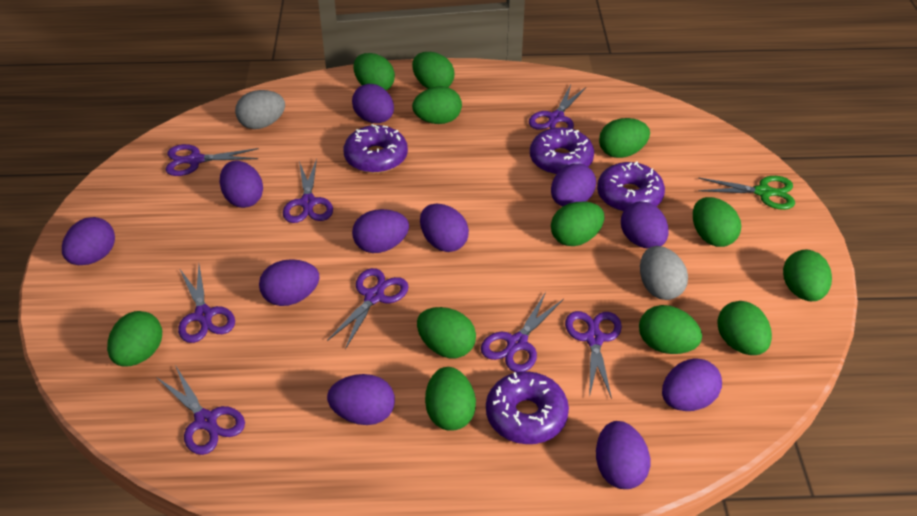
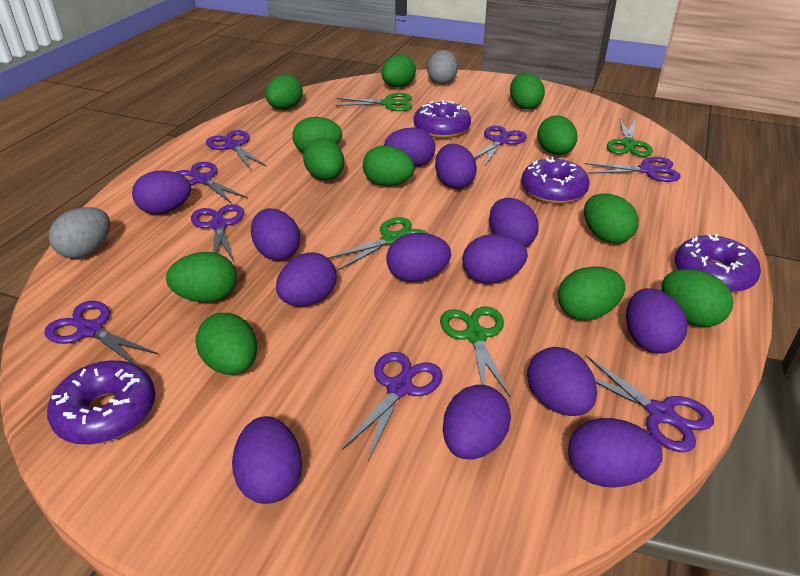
green scissors: 1 -> 4
purple egg: 11 -> 13

